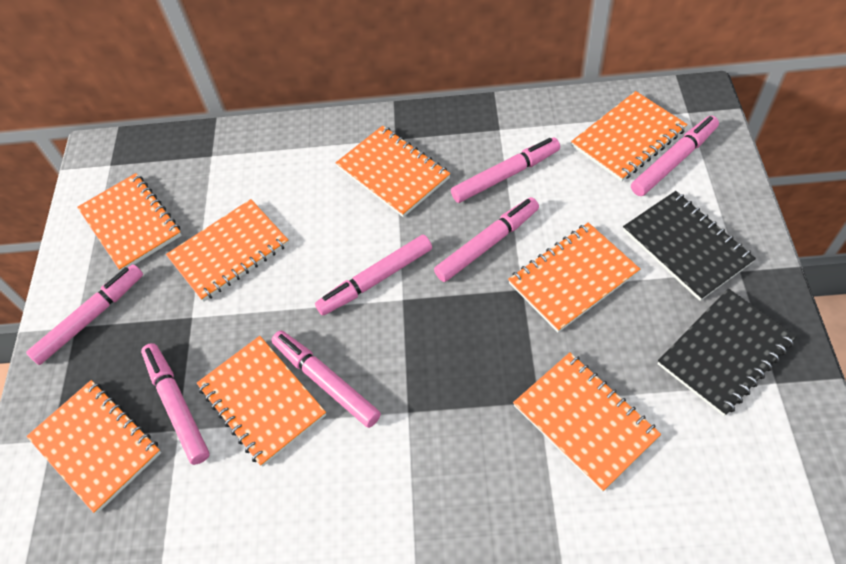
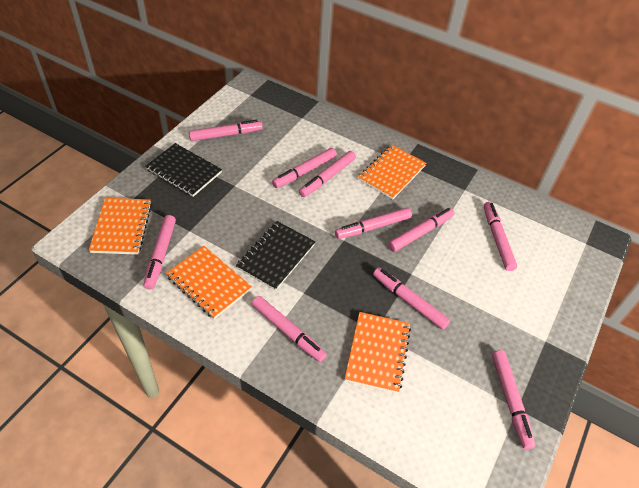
orange notebook: 8 -> 4
pink marker: 7 -> 10

